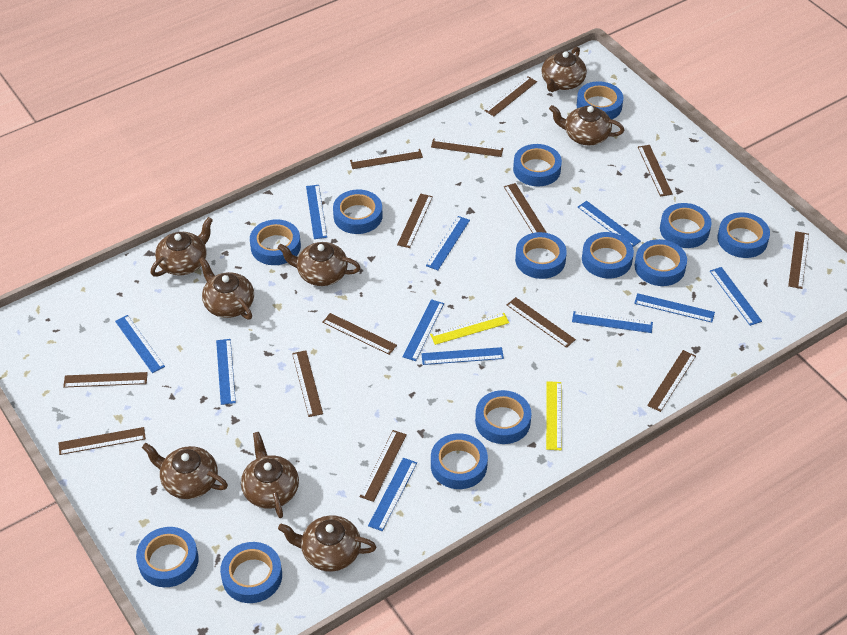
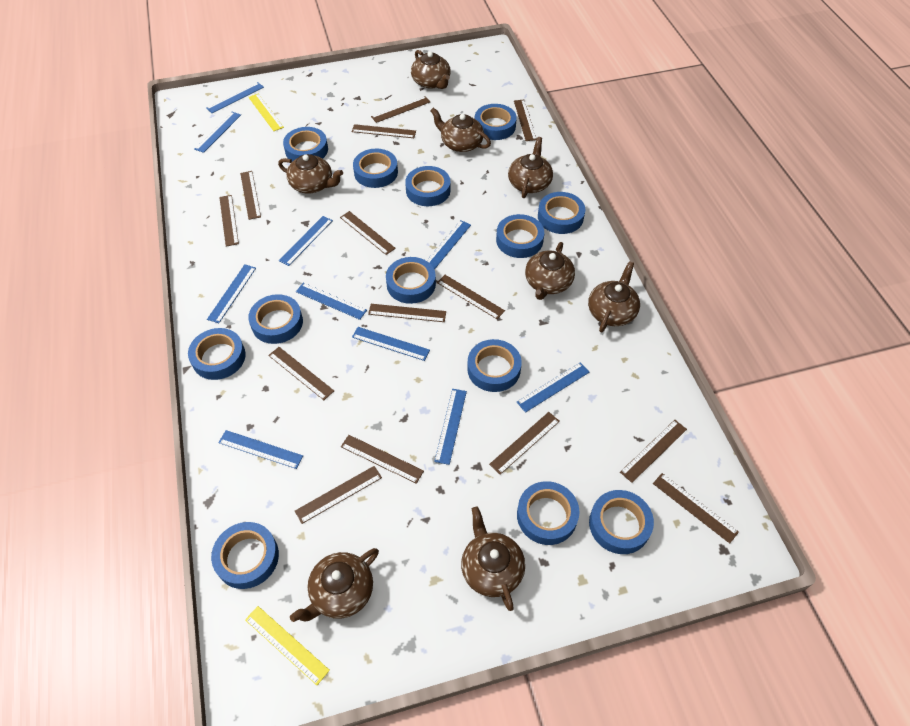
blue ruler: 11 -> 10

